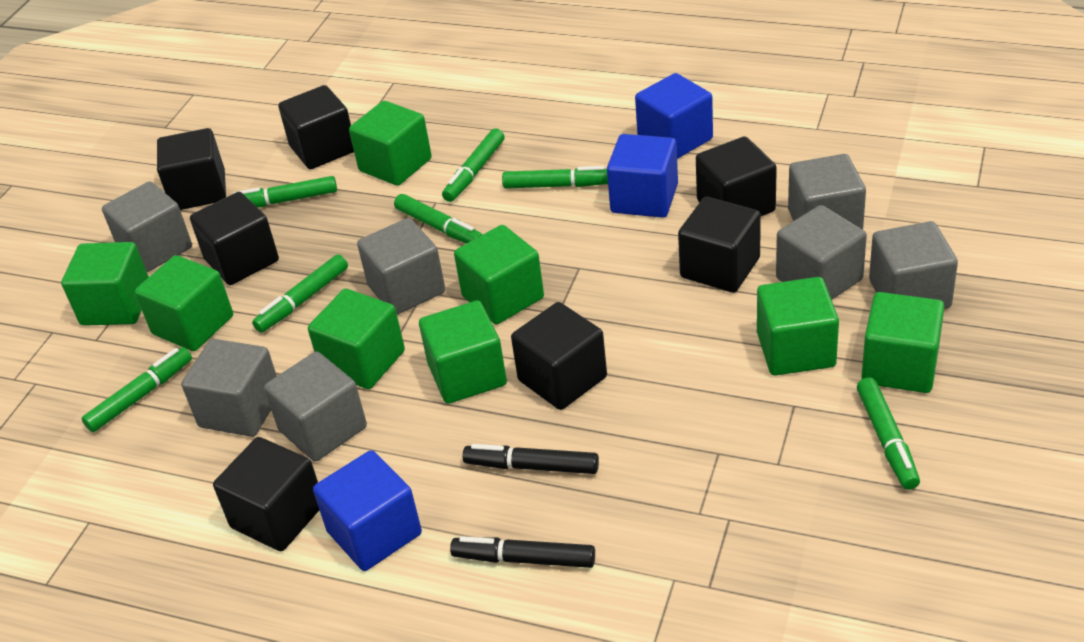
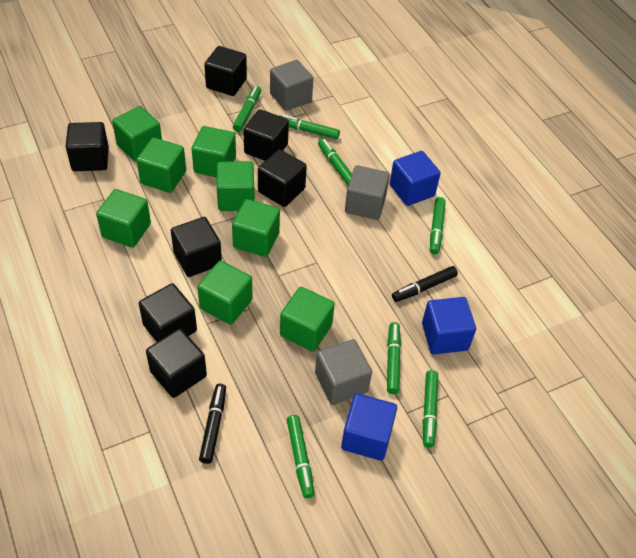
grey cube: 7 -> 3

